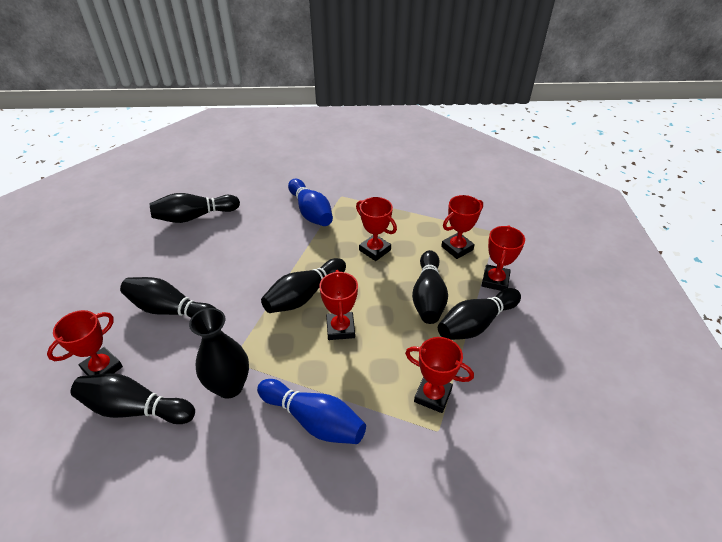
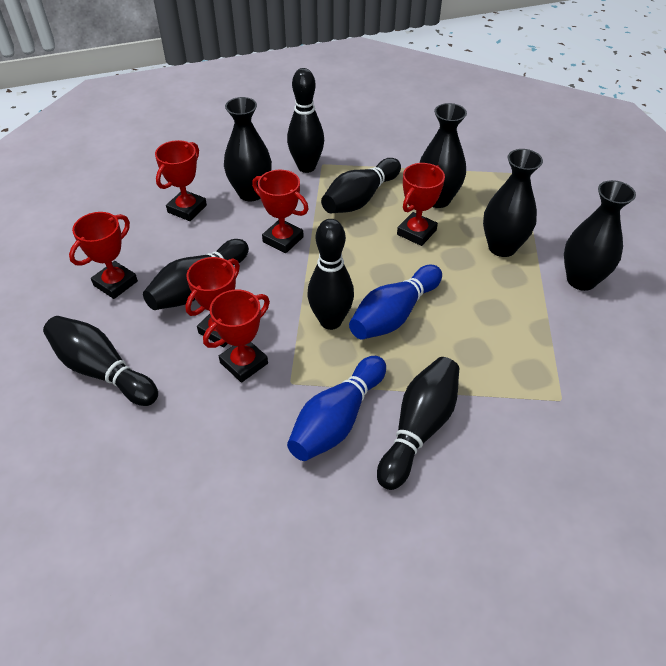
black vase: 1 -> 4

